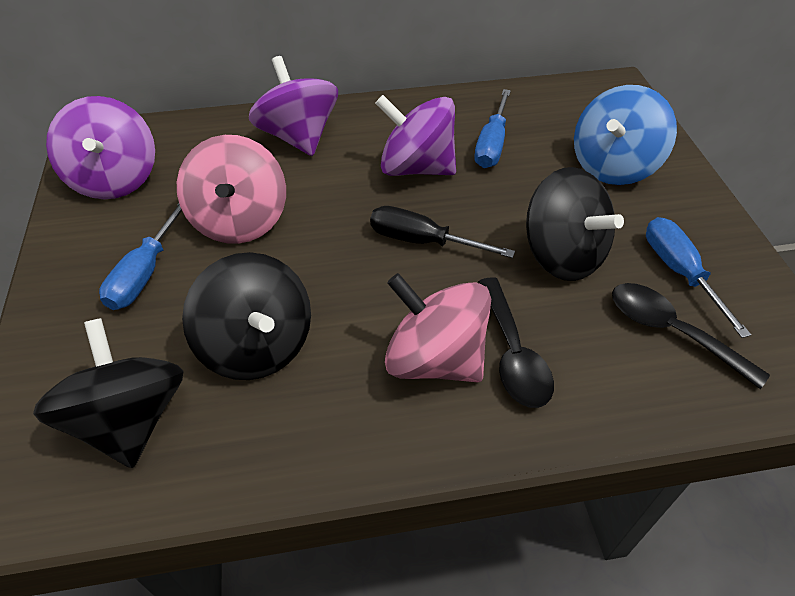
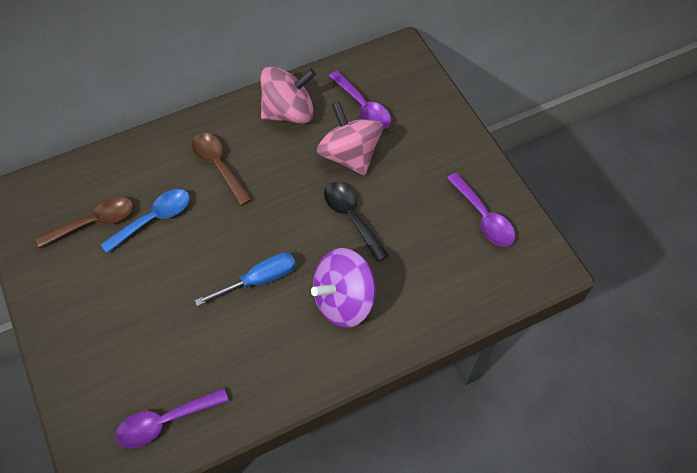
black screwdriver: 1 -> 0
black spinning top: 3 -> 0
black spoon: 2 -> 1
blue screwdriver: 3 -> 1
blue spinning top: 1 -> 0
blue spoon: 0 -> 1
brown spoon: 0 -> 2
purple spinning top: 3 -> 1
purple spoon: 0 -> 3

